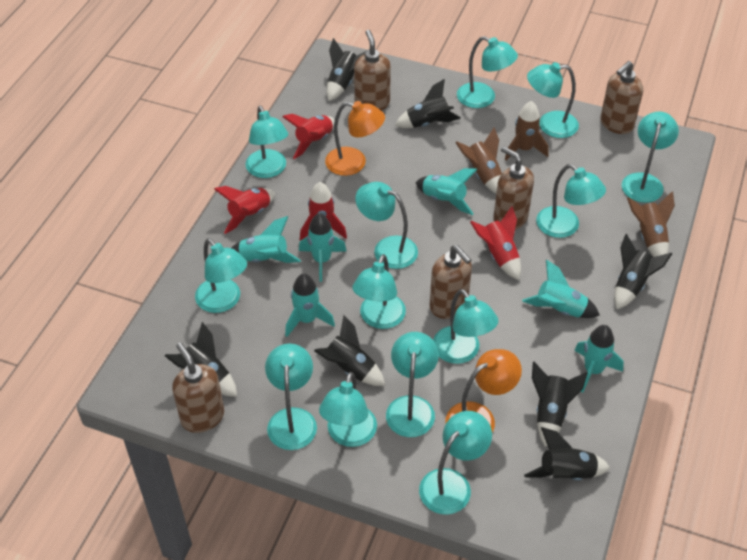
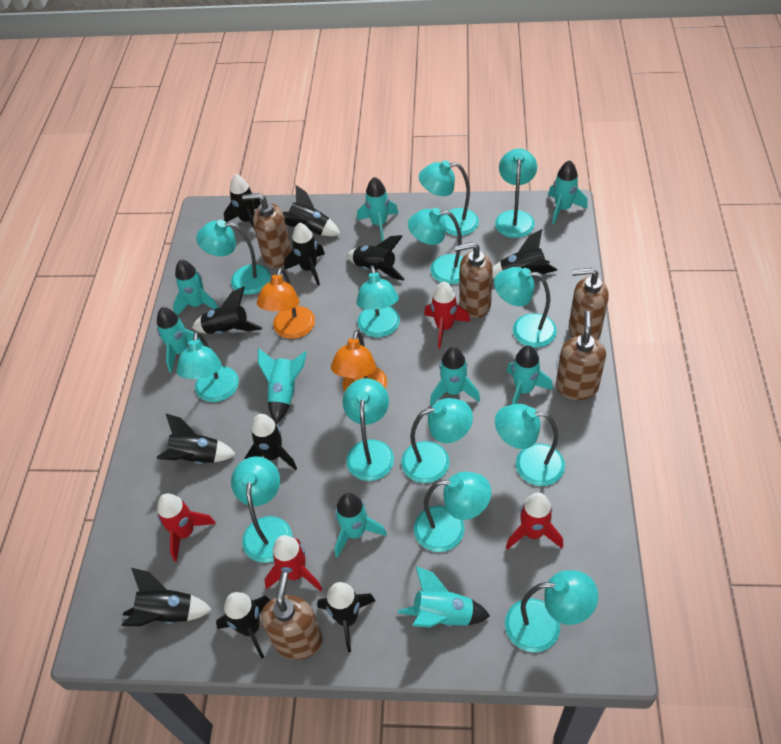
black rocket: 7 -> 11
brown rocket: 3 -> 0
turquoise rocket: 6 -> 9

